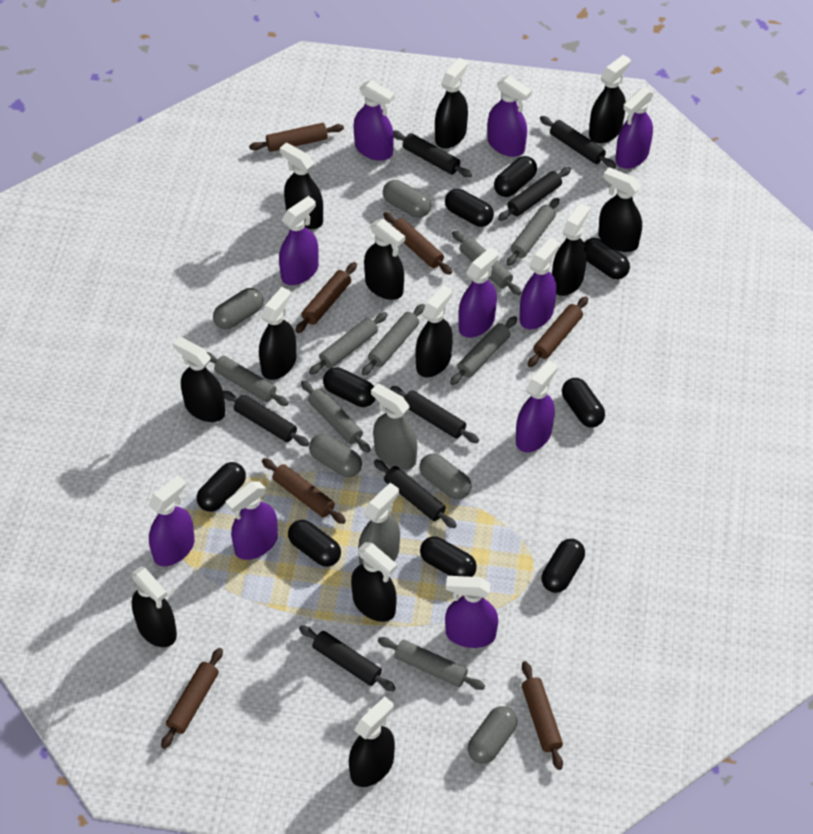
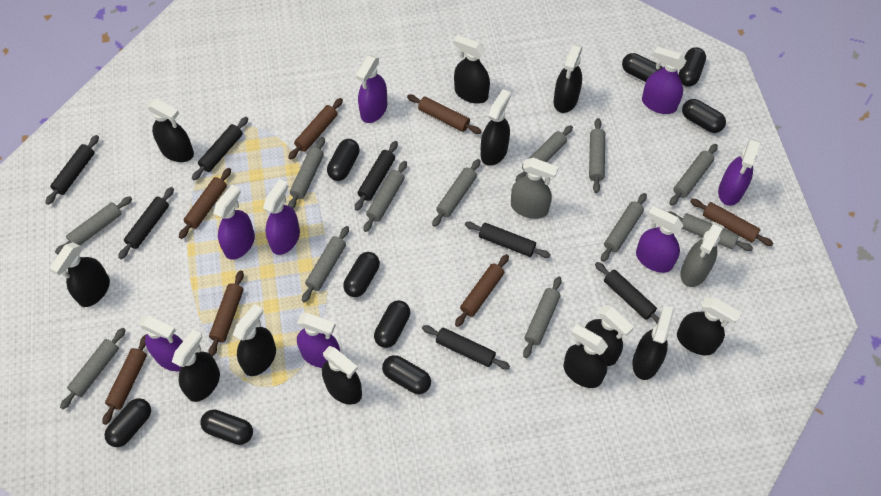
grey capsule: 5 -> 0
grey rolling pin: 8 -> 12
purple spray bottle: 10 -> 8

